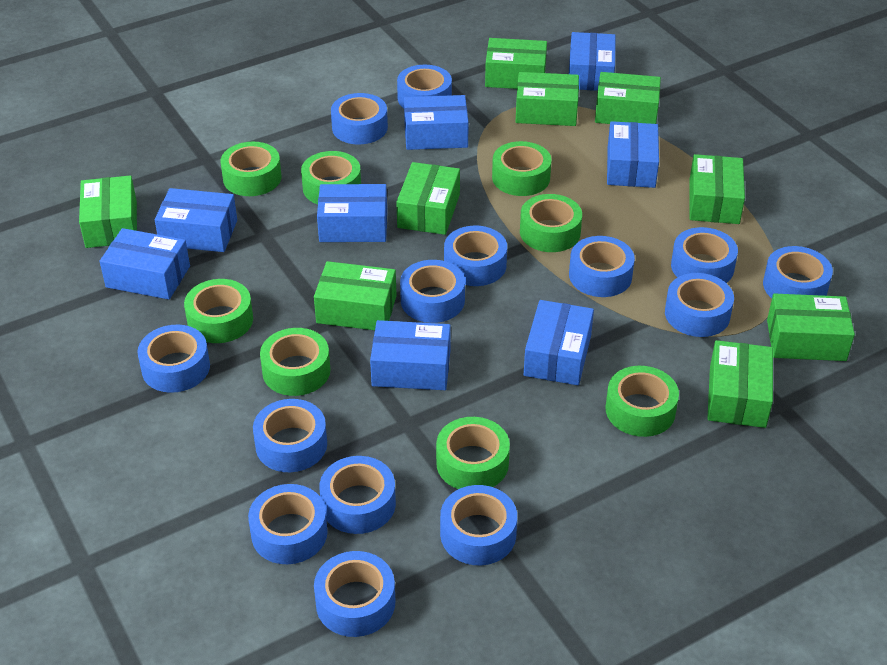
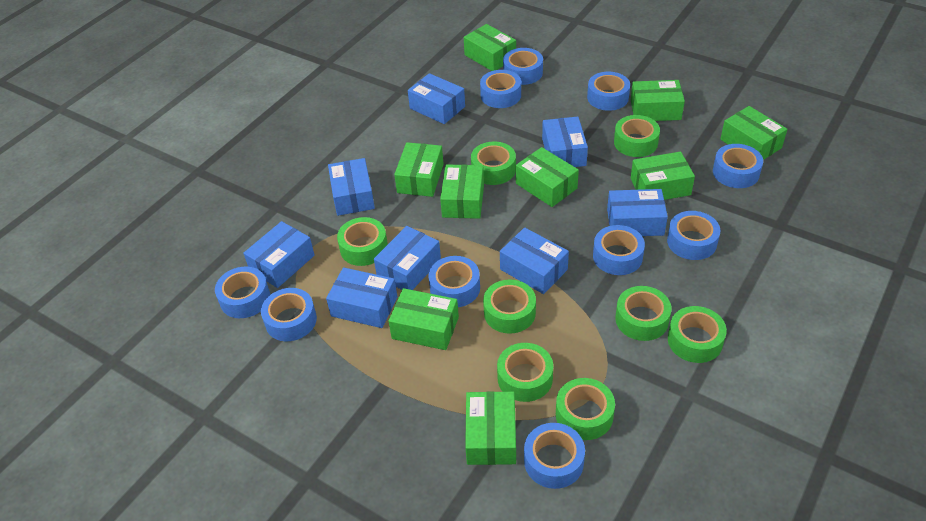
blue tape: 14 -> 10

